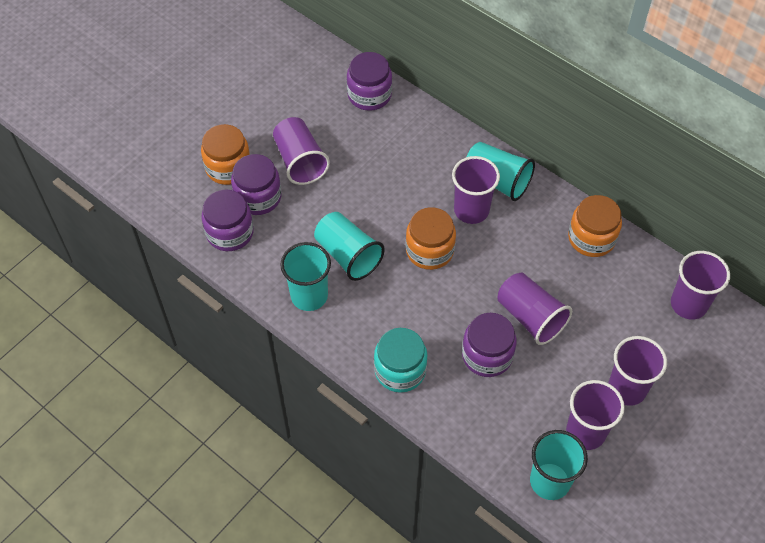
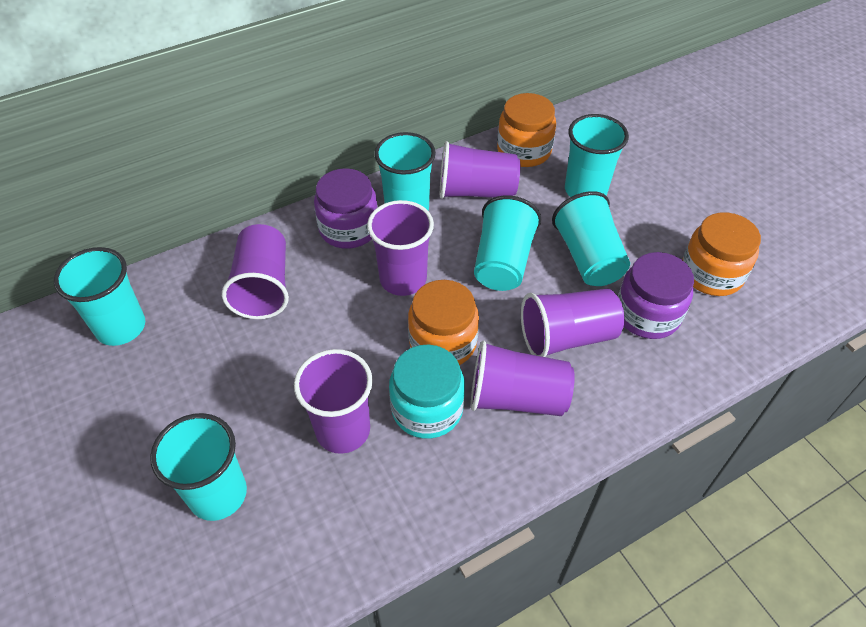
purple jar: 4 -> 2
turquoise cup: 4 -> 6

